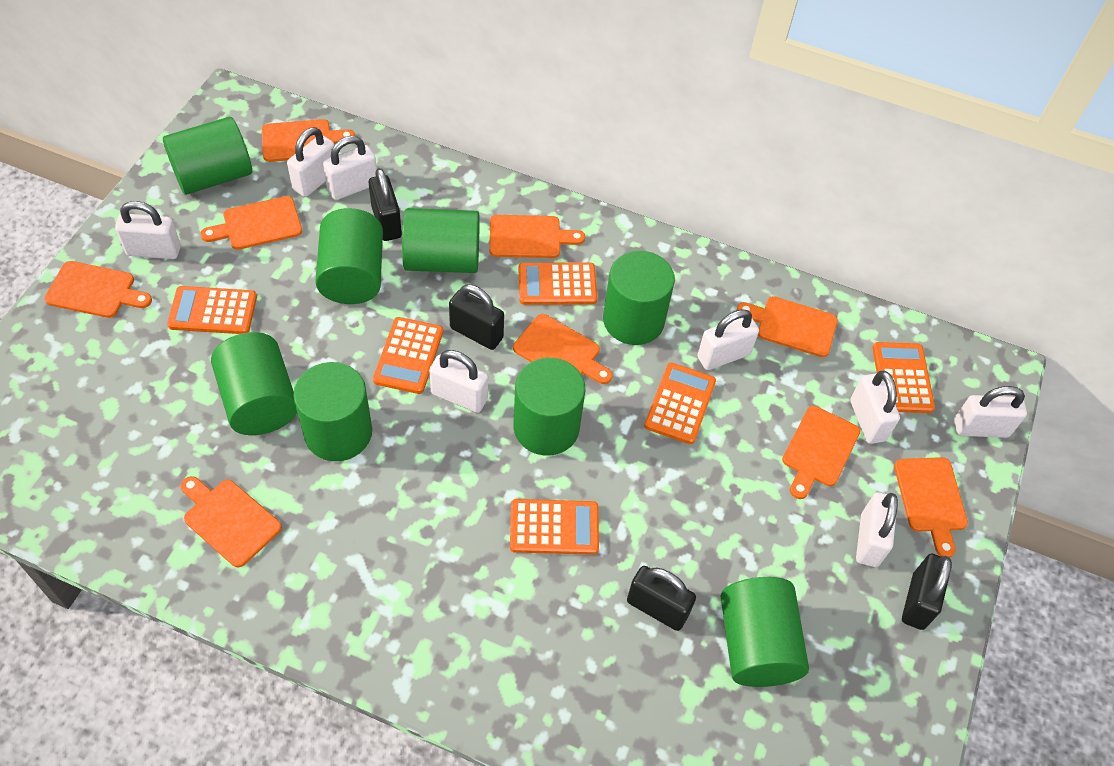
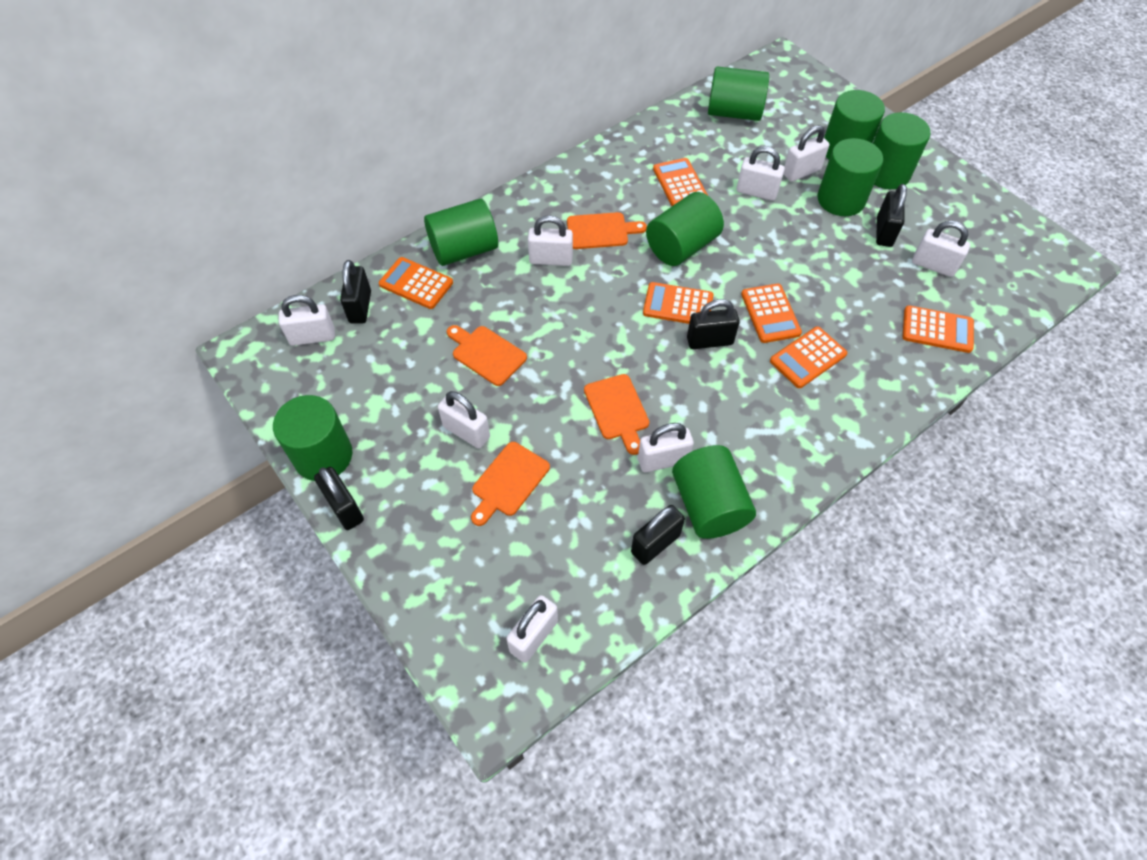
black padlock: 4 -> 5
orange cutting board: 9 -> 4

